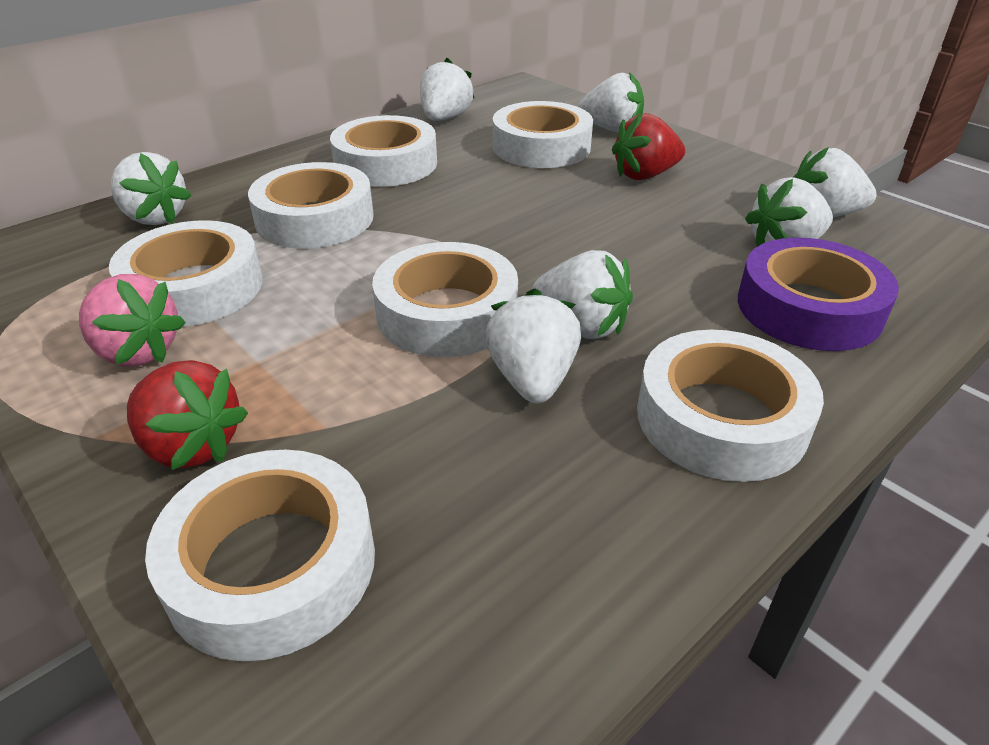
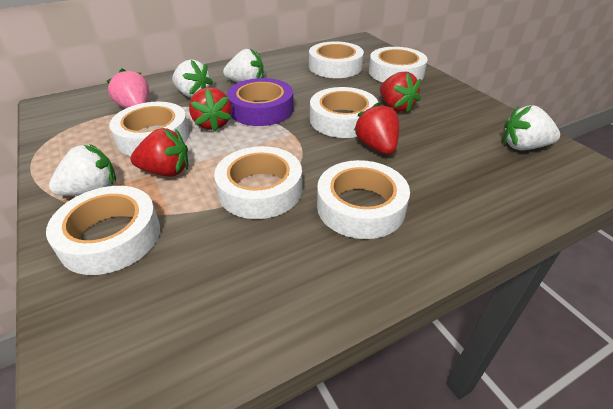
red strawberry: 2 -> 4
white strawberry: 7 -> 4

